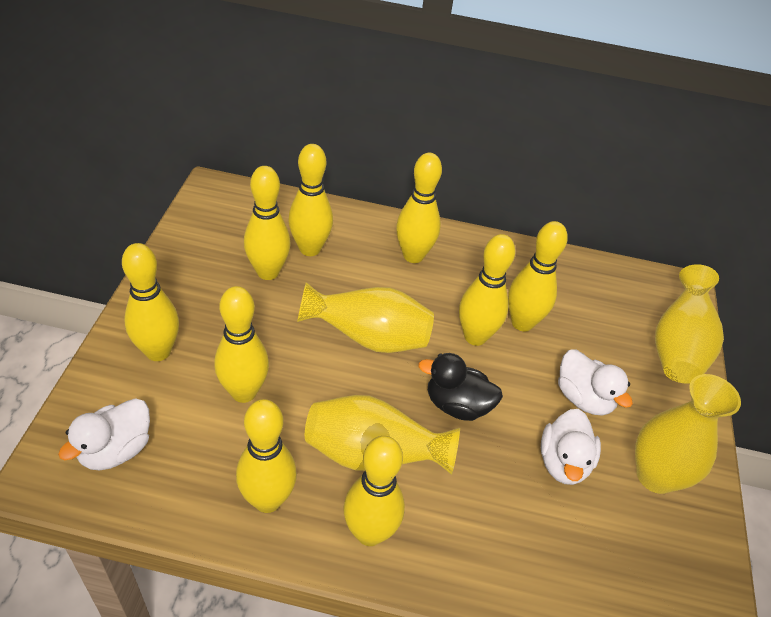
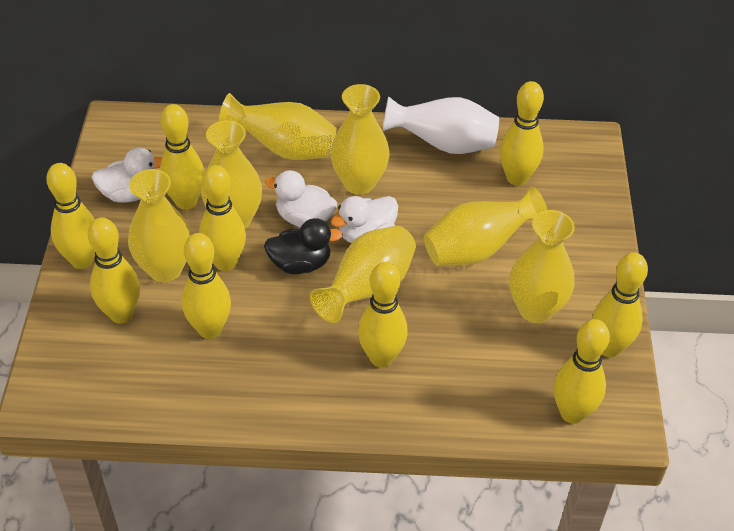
white vase: 0 -> 1
yellow vase: 4 -> 7

